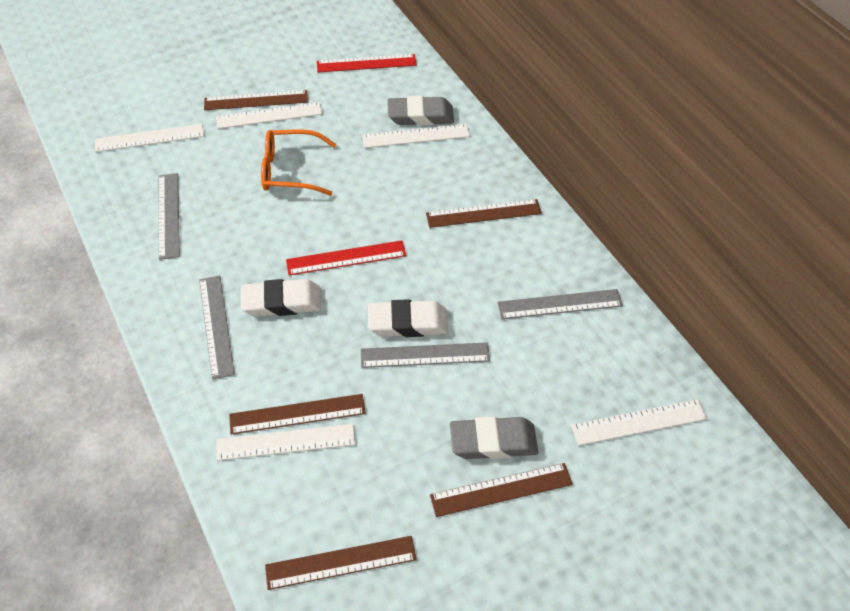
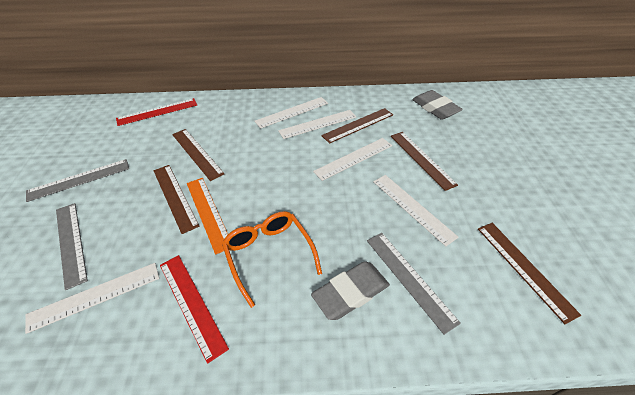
grey ruler: 4 -> 3
orange ruler: 0 -> 1
white eraser: 2 -> 0

